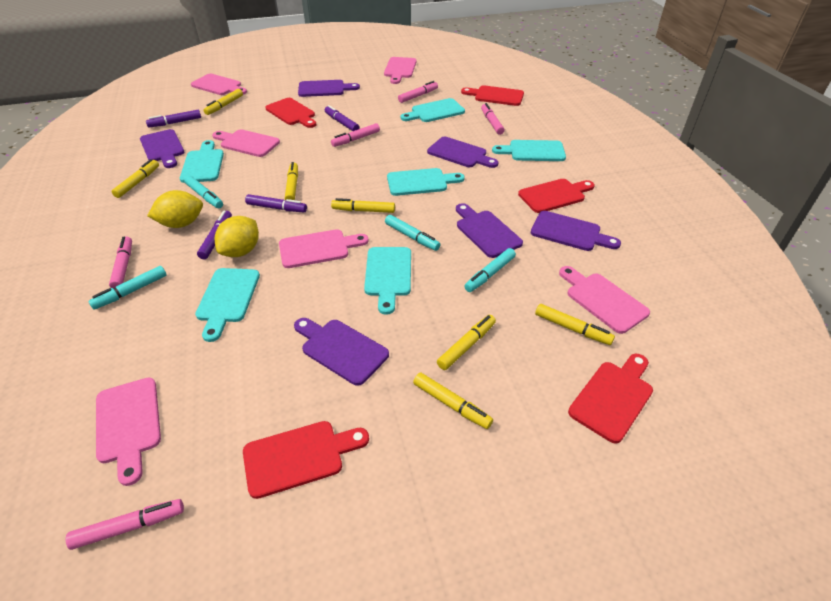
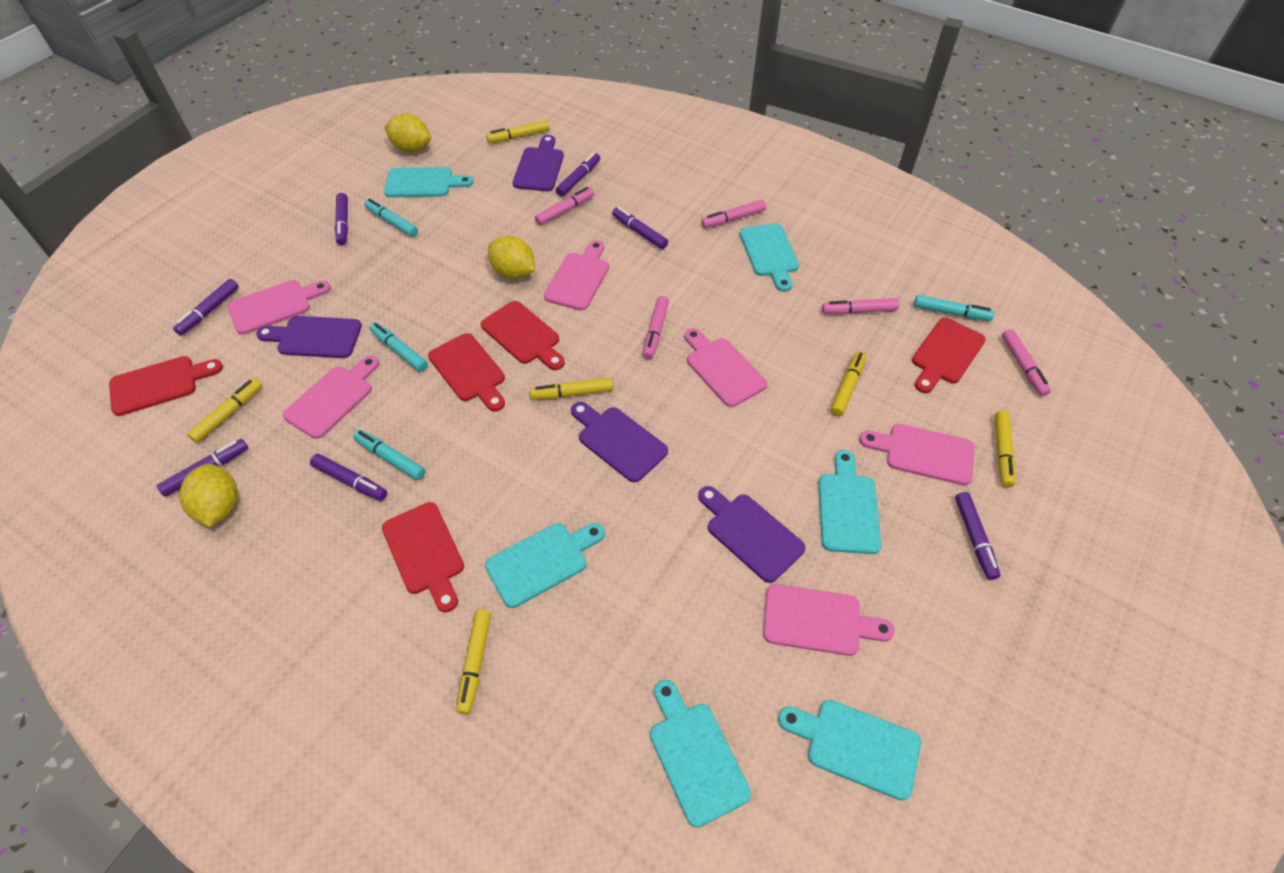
purple cutting board: 6 -> 4
purple marker: 4 -> 7
yellow lemon: 2 -> 3
yellow marker: 7 -> 6

